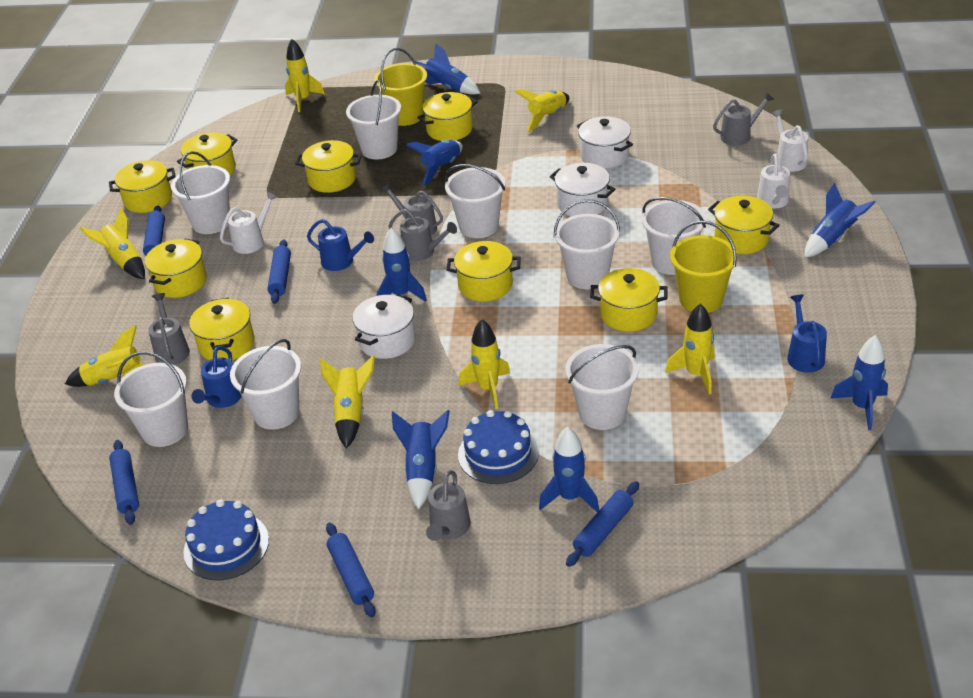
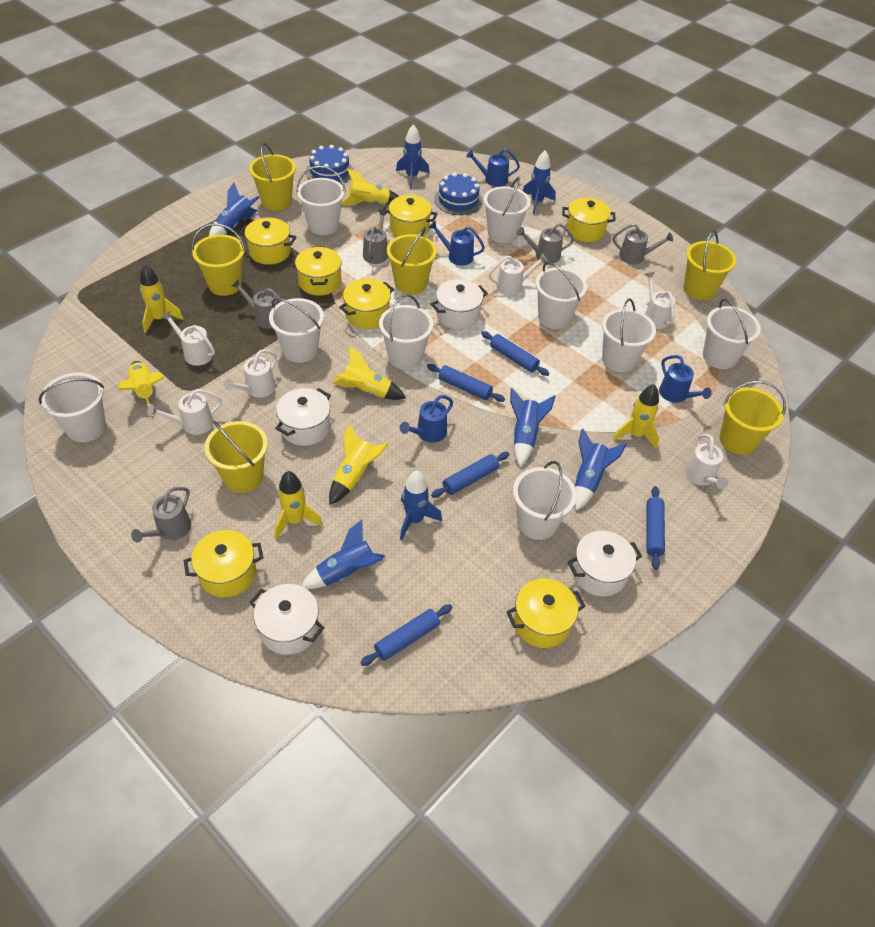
blue watering can: 3 -> 4
white bucket: 8 -> 9
white pot: 3 -> 4
white watering can: 3 -> 6
yellow bucket: 2 -> 6
yellow pot: 9 -> 7

